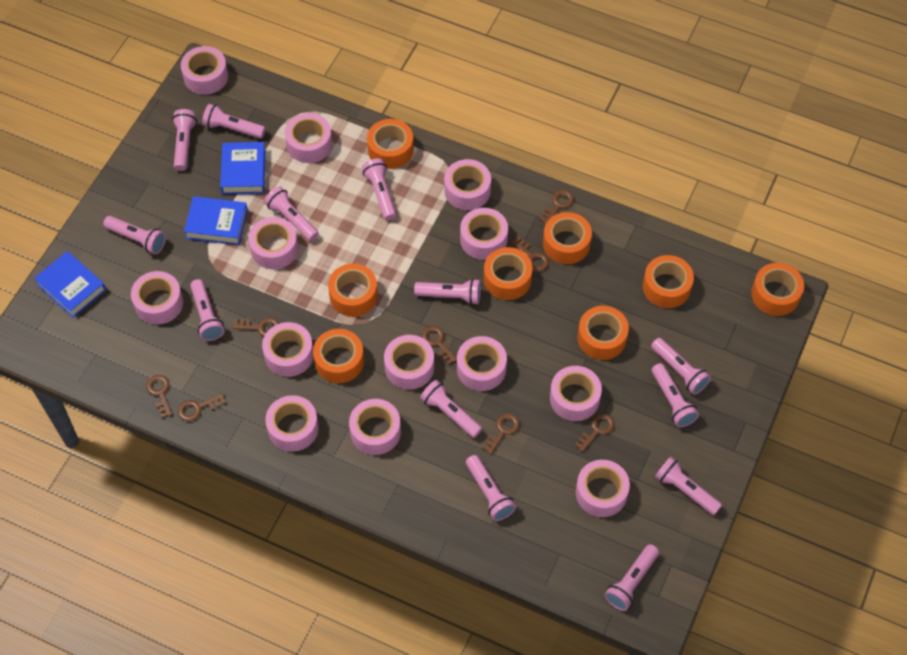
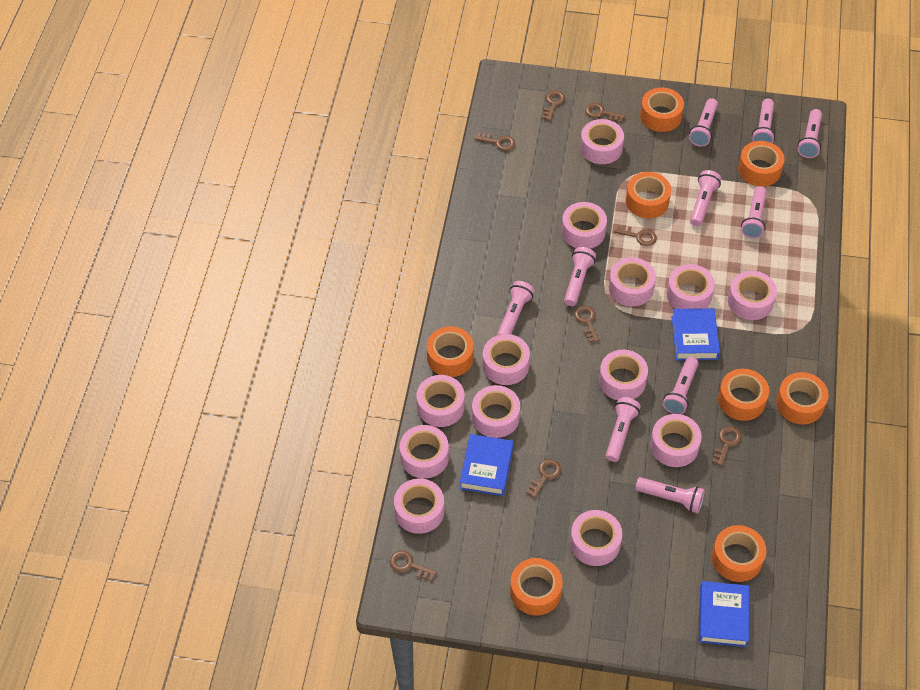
pink flashlight: 13 -> 10

